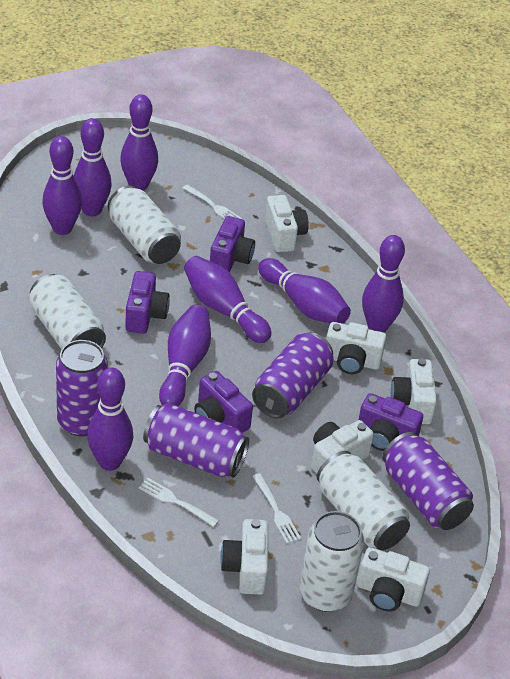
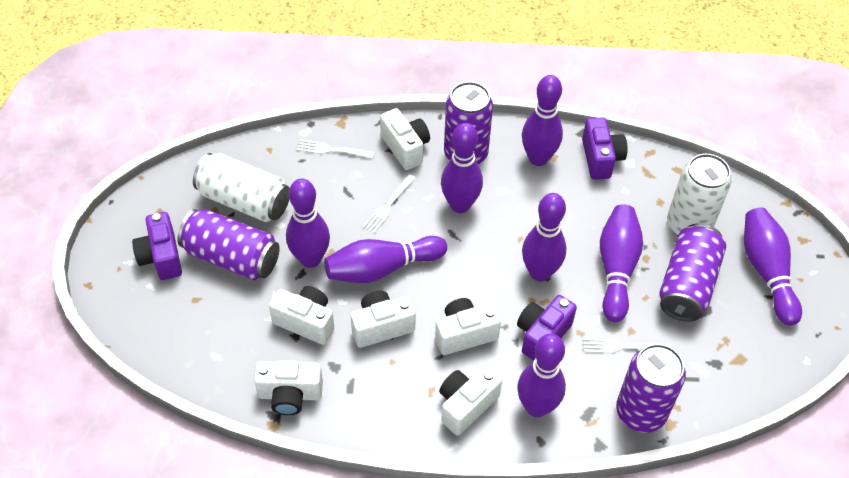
purple camera: 4 -> 3
white can: 4 -> 2

